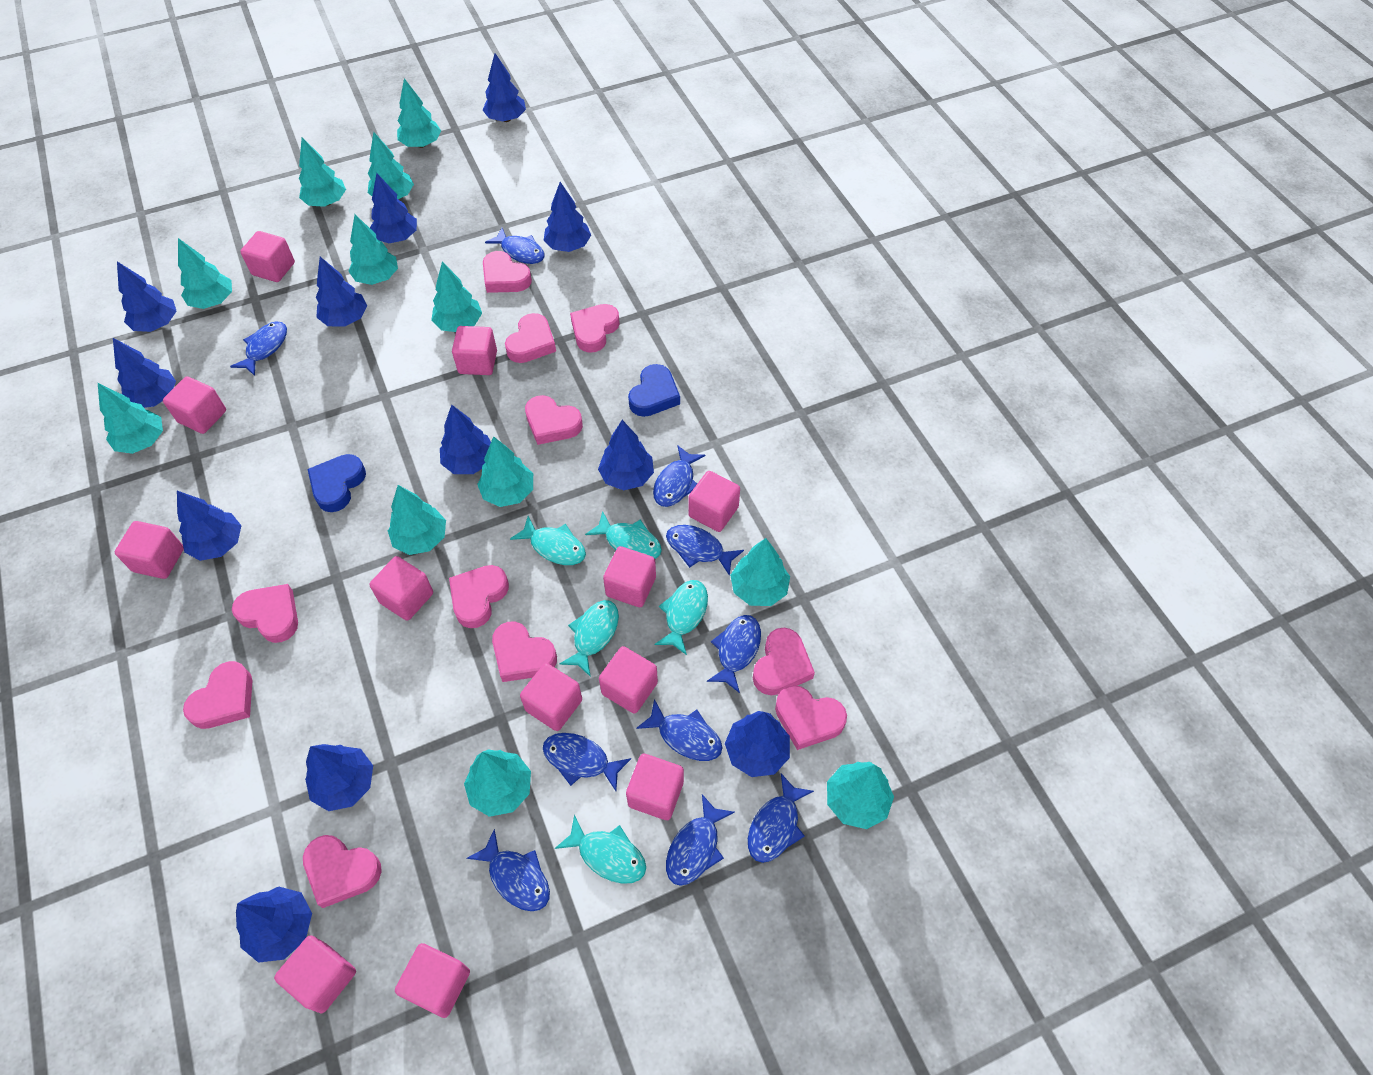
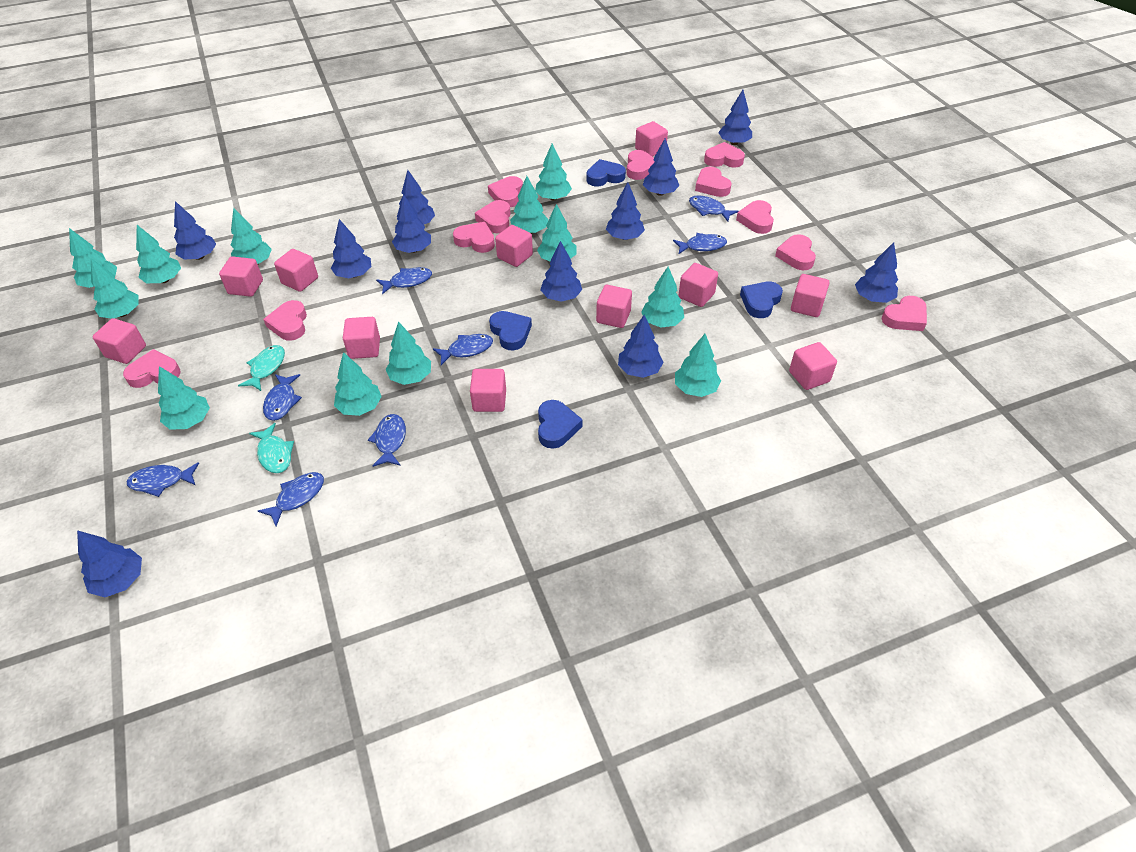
blue fish: 10 -> 8
blue heart: 2 -> 4
blue tree: 12 -> 11
pink cube: 12 -> 11
turquoise fish: 5 -> 2

